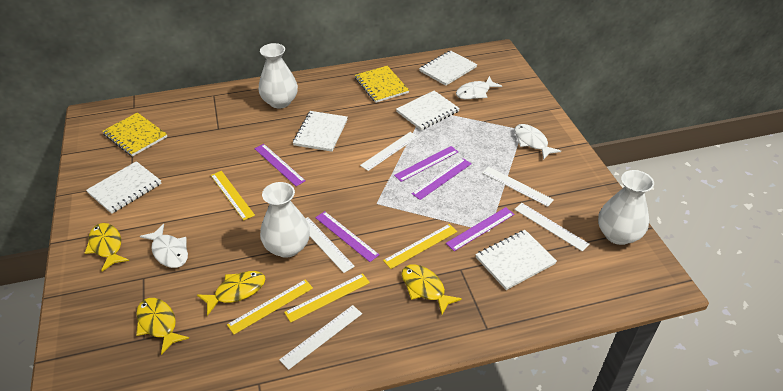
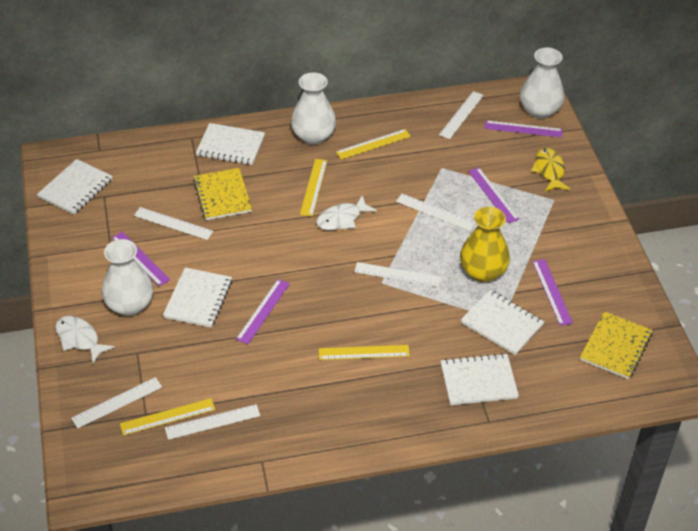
white fish: 3 -> 2
white ruler: 5 -> 6
yellow fish: 4 -> 1
yellow vase: 0 -> 1

